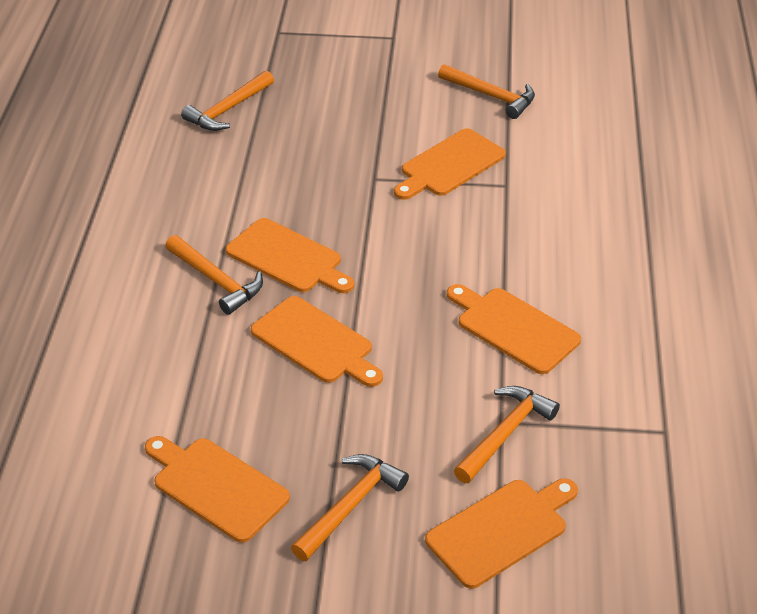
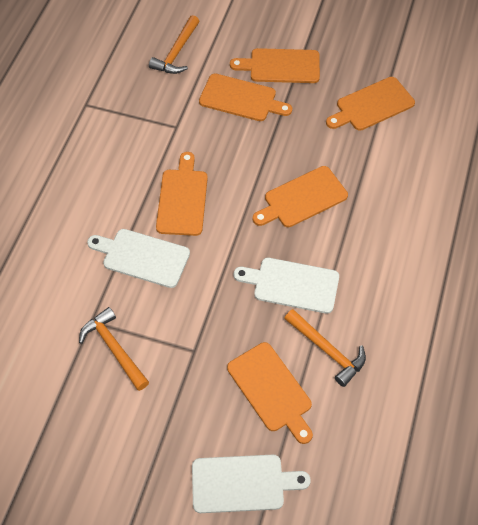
orange hammer: 5 -> 3
white cutting board: 0 -> 3

